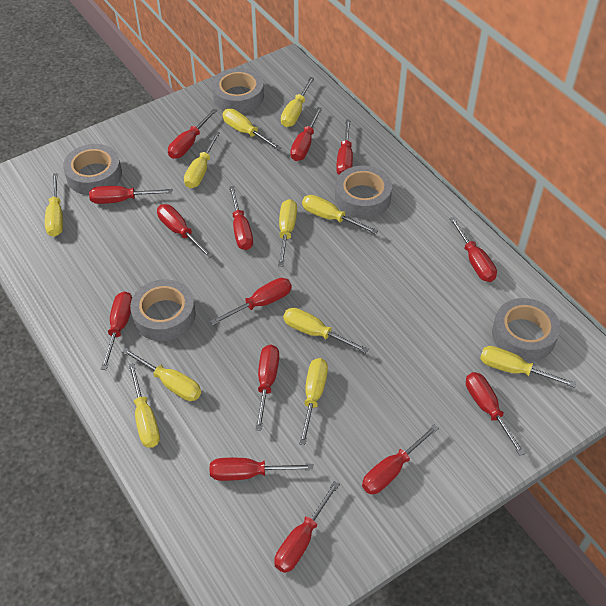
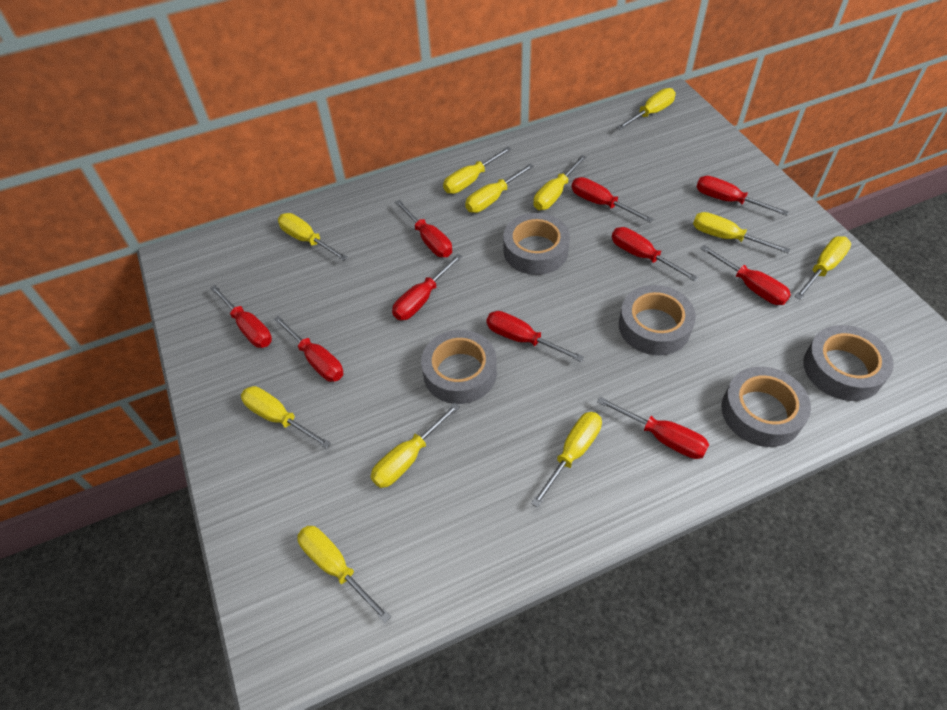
red screwdriver: 14 -> 10

